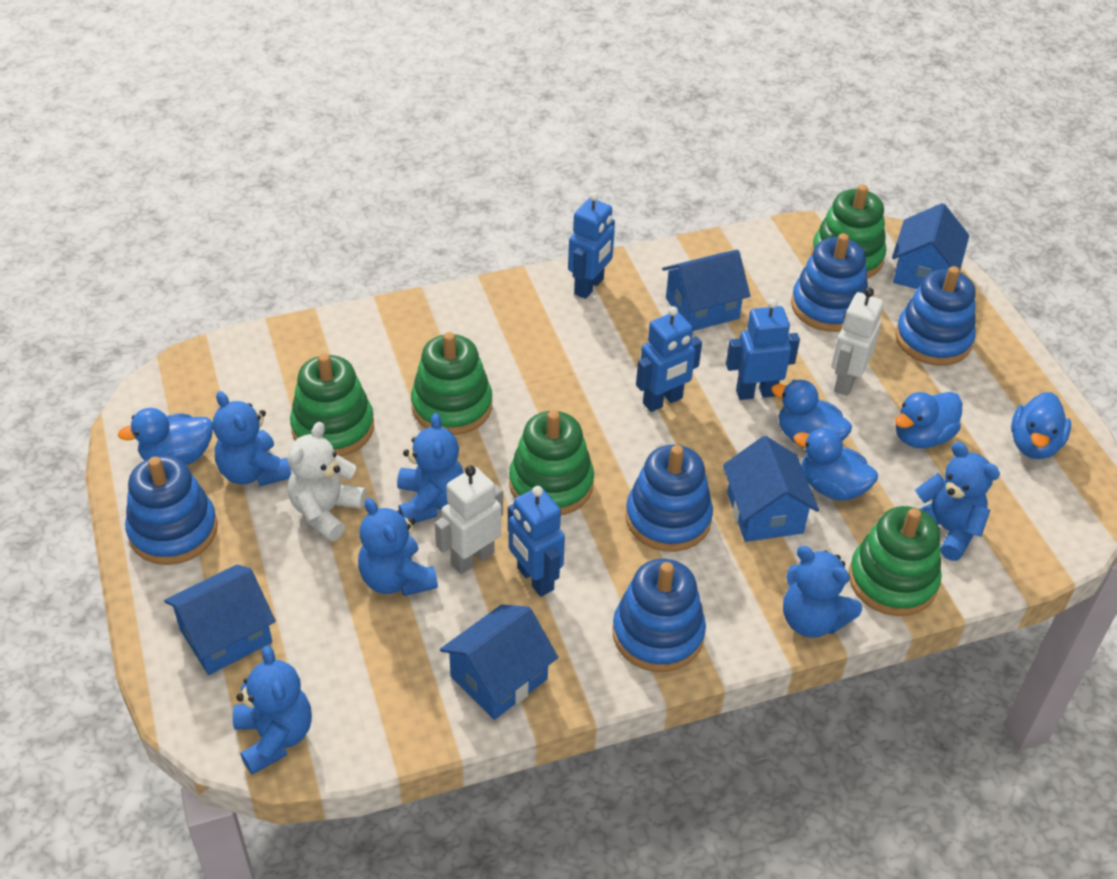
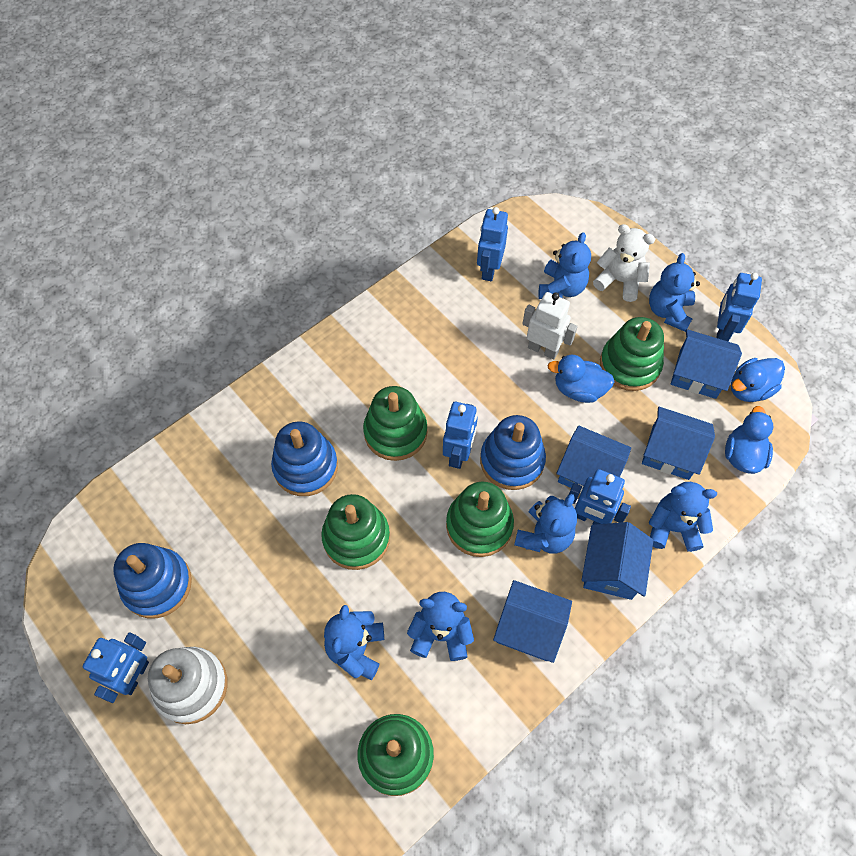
blue duck: 5 -> 3
blue robot: 4 -> 5
blue stacking toy: 5 -> 3
white robot: 2 -> 1
white stacking toy: 0 -> 1

